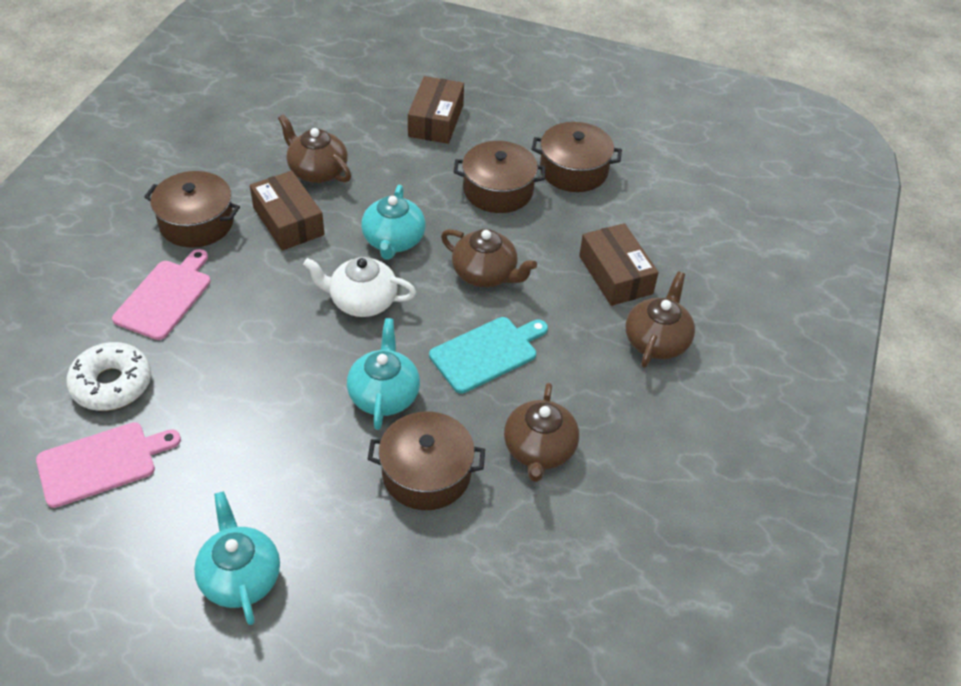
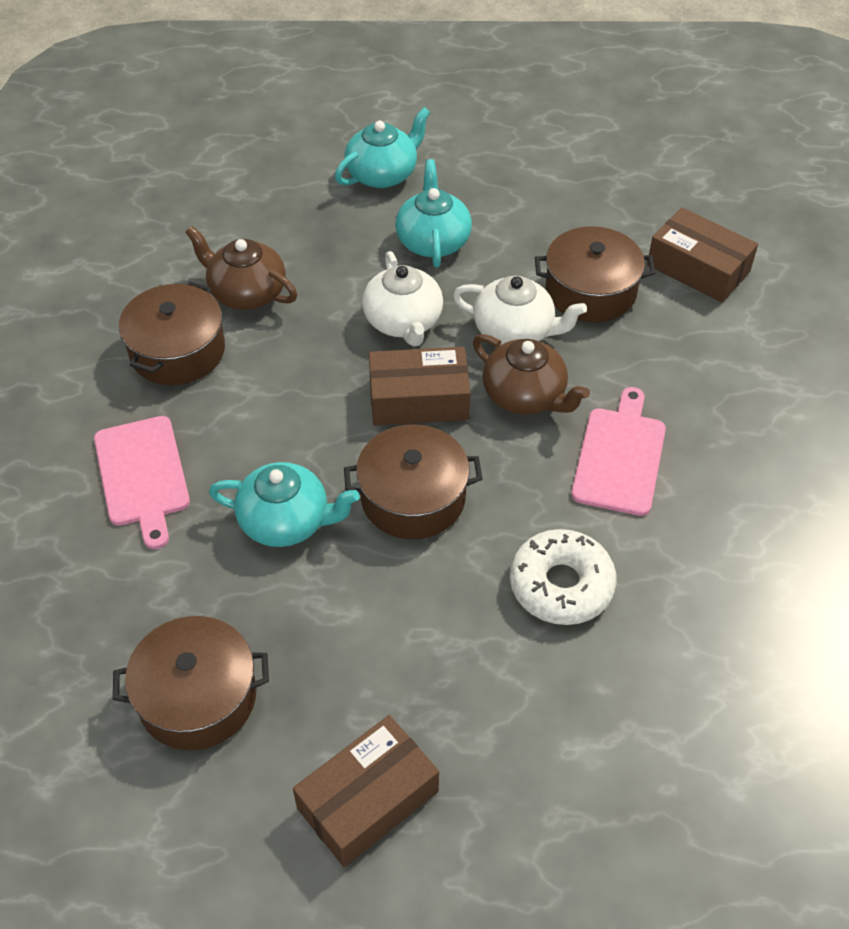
brown teapot: 4 -> 2
turquoise cutting board: 1 -> 0
white teapot: 1 -> 2

